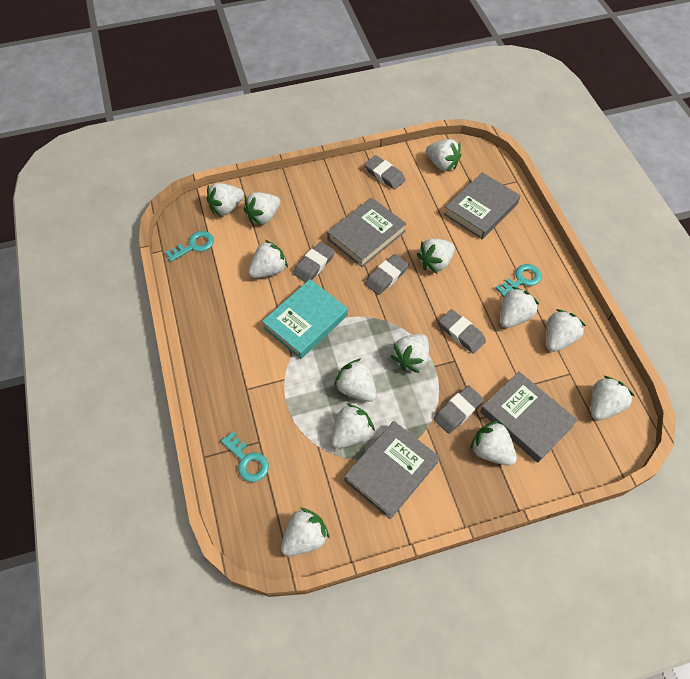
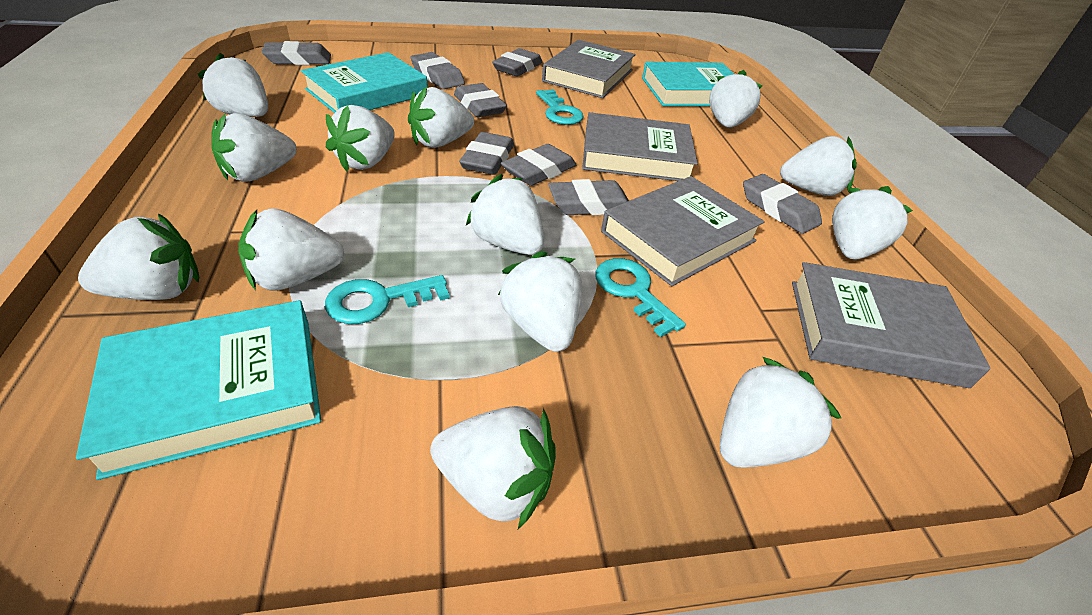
grey eraser: 5 -> 8
turquoise book: 1 -> 3

